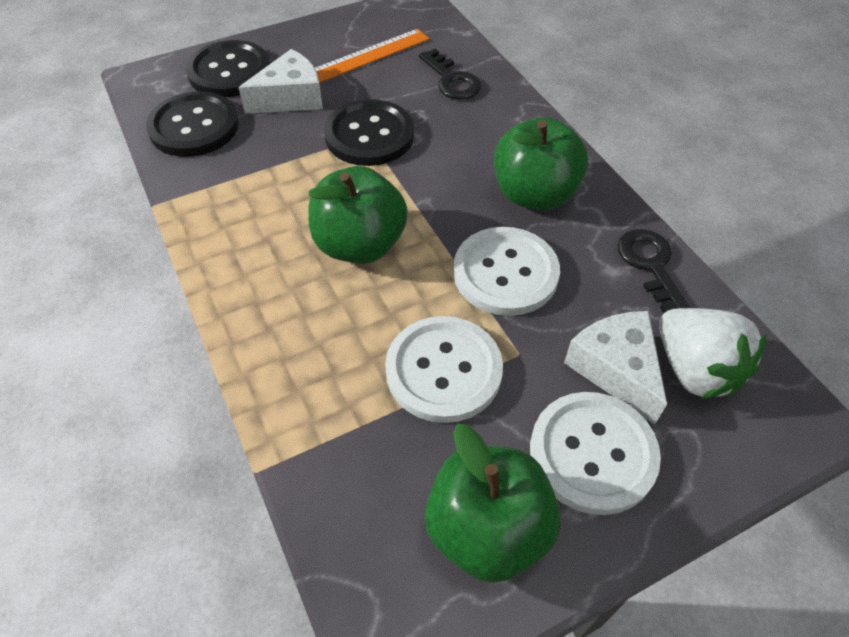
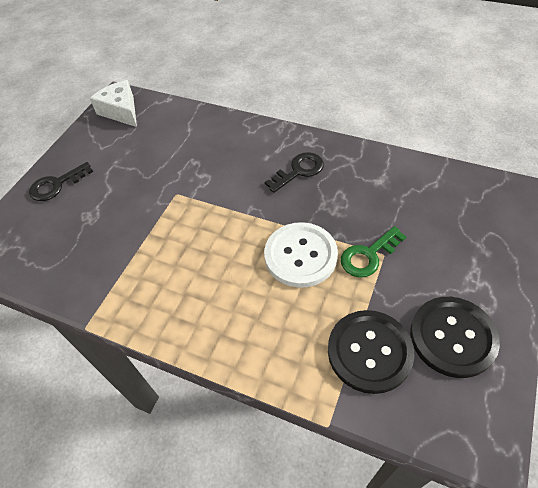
black button: 3 -> 2
green apple: 3 -> 0
green key: 0 -> 1
orange ruler: 1 -> 0
white button: 3 -> 1
white cheese: 2 -> 1
white strawberry: 1 -> 0

